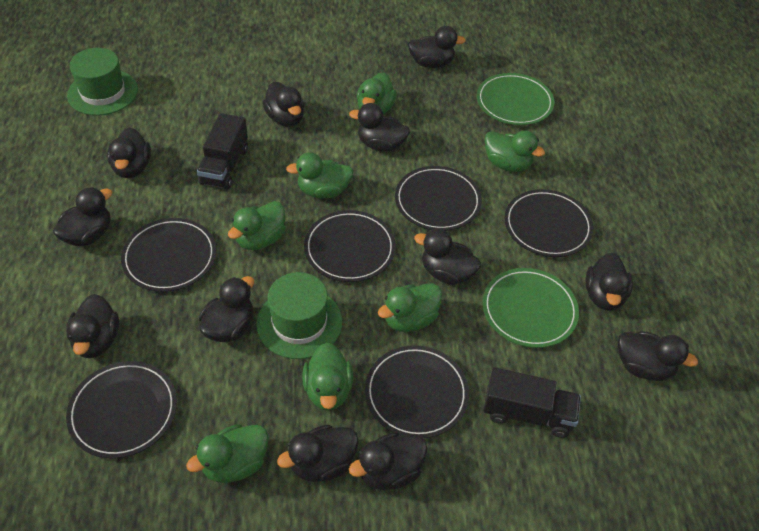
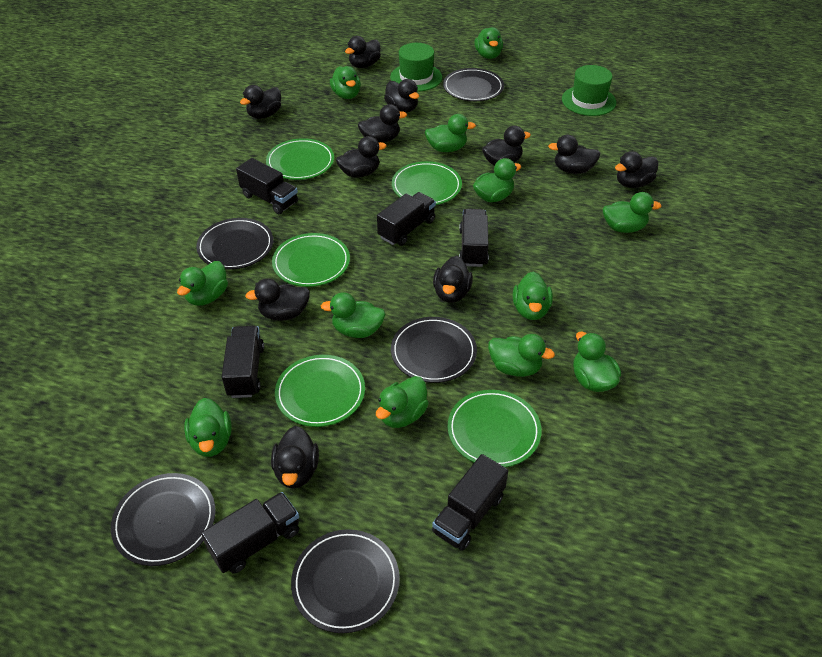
black duck: 12 -> 11
black plate: 6 -> 5
black truck: 2 -> 6
green duck: 7 -> 12
green plate: 2 -> 5

